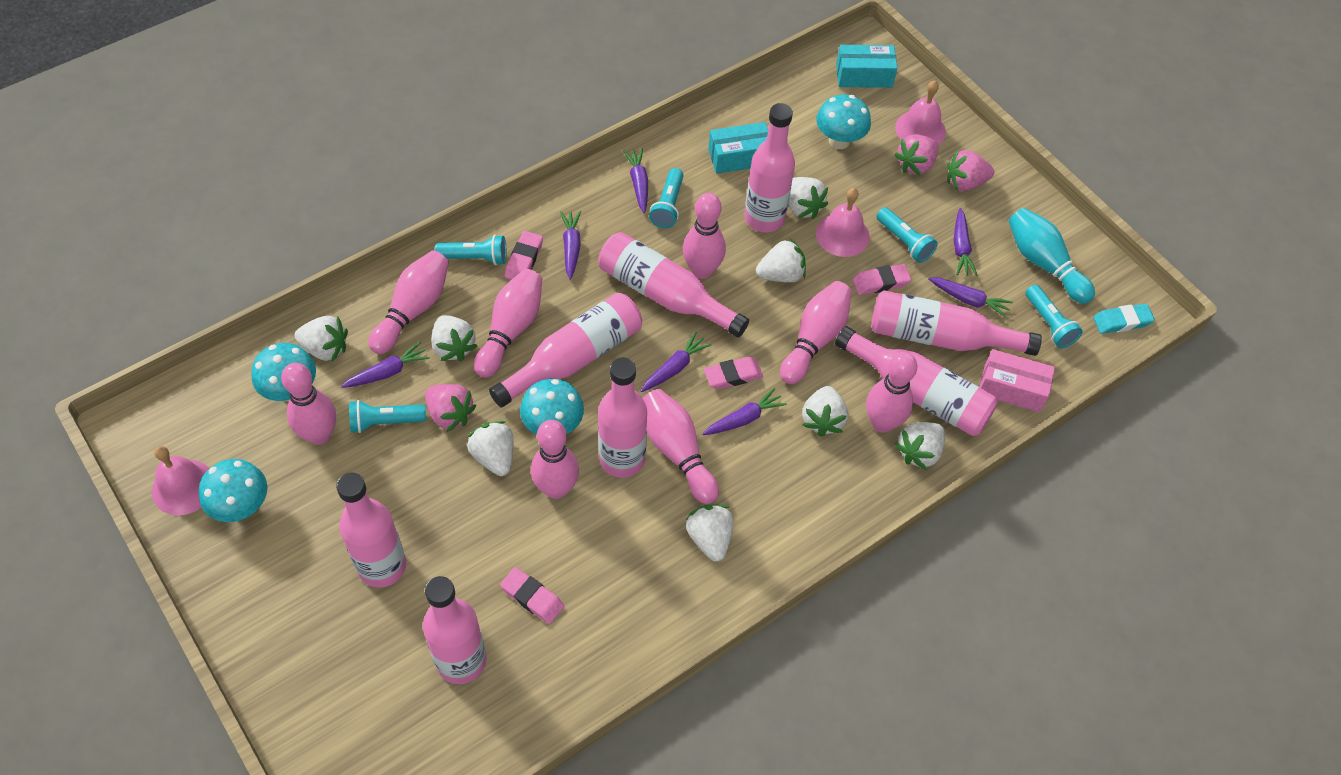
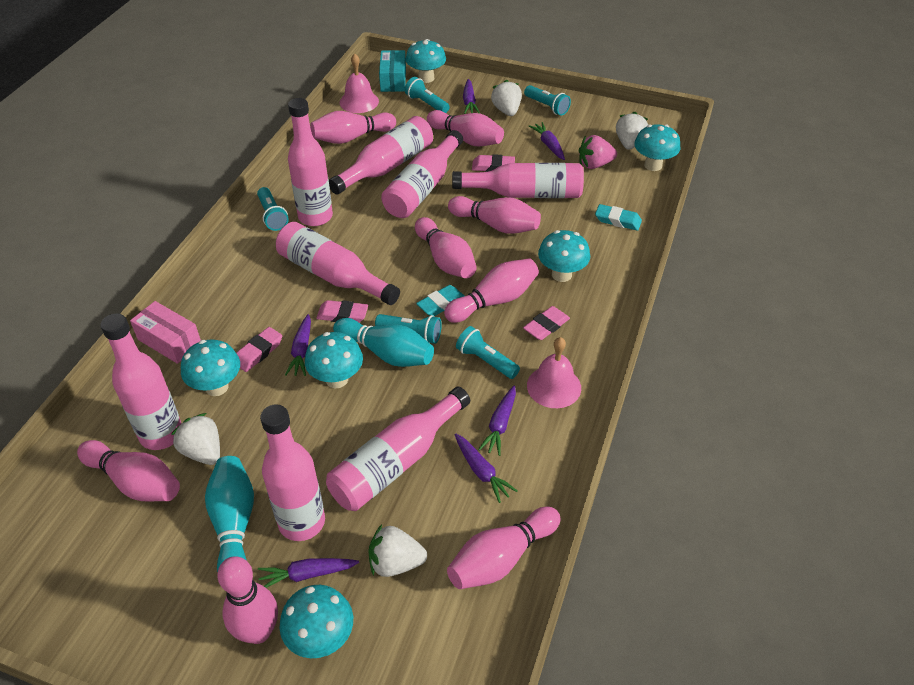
pink bell: 3 -> 2
pink strawberry: 3 -> 1
purple carrot: 7 -> 6
turquoise bowling pin: 1 -> 2
turquoise box: 2 -> 1
turquoise eraser: 1 -> 2
turquoise mushroom: 4 -> 6
white strawberry: 8 -> 4

